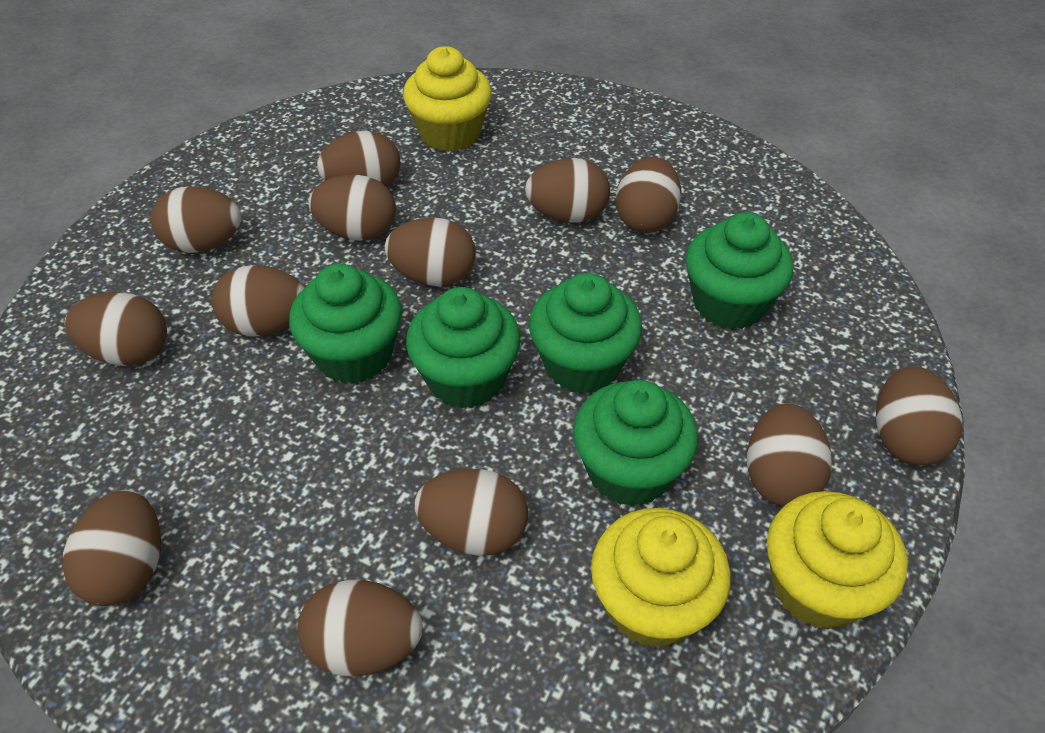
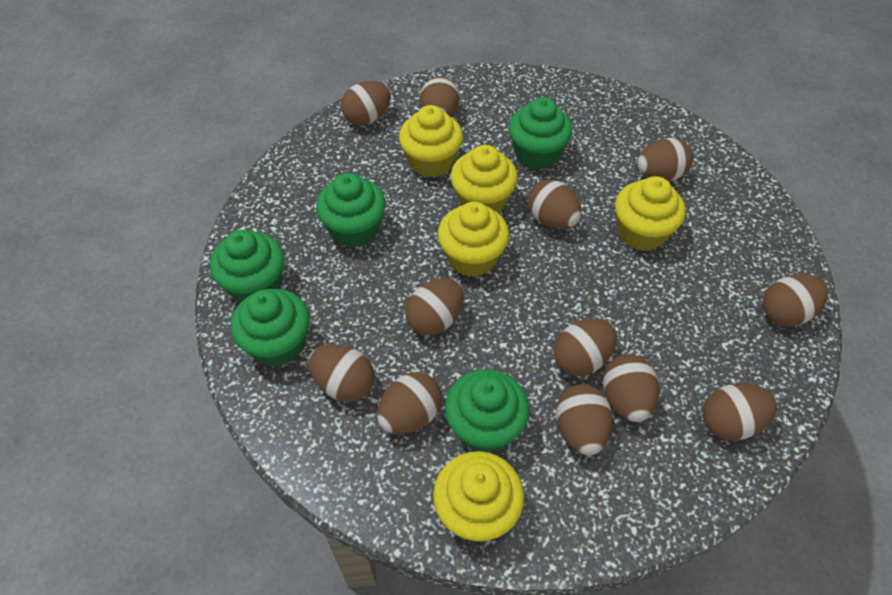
brown egg: 13 -> 12
yellow cupcake: 3 -> 5

